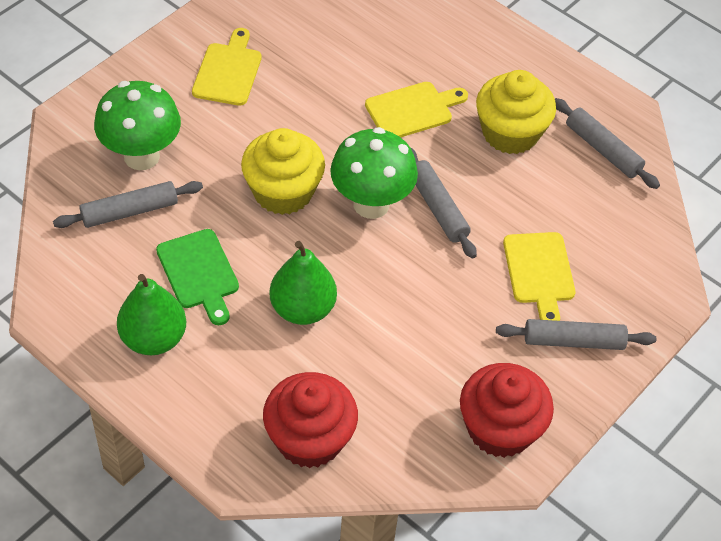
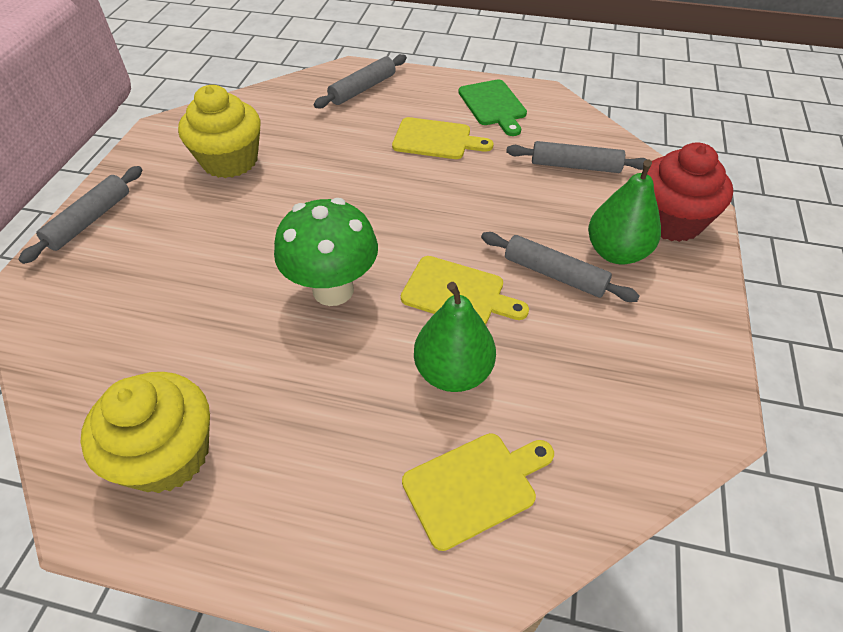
green mushroom: 2 -> 1
red cupcake: 2 -> 1

